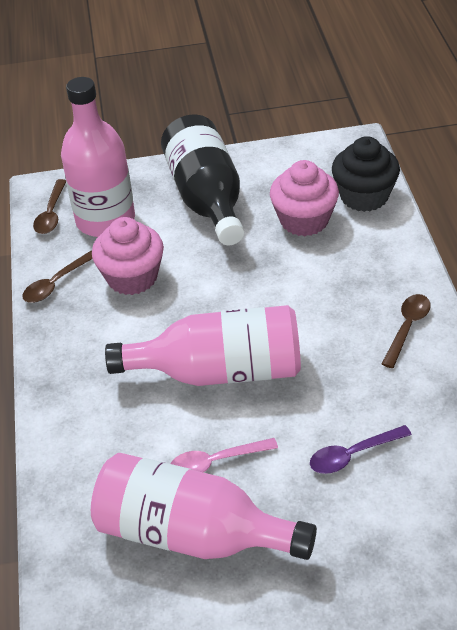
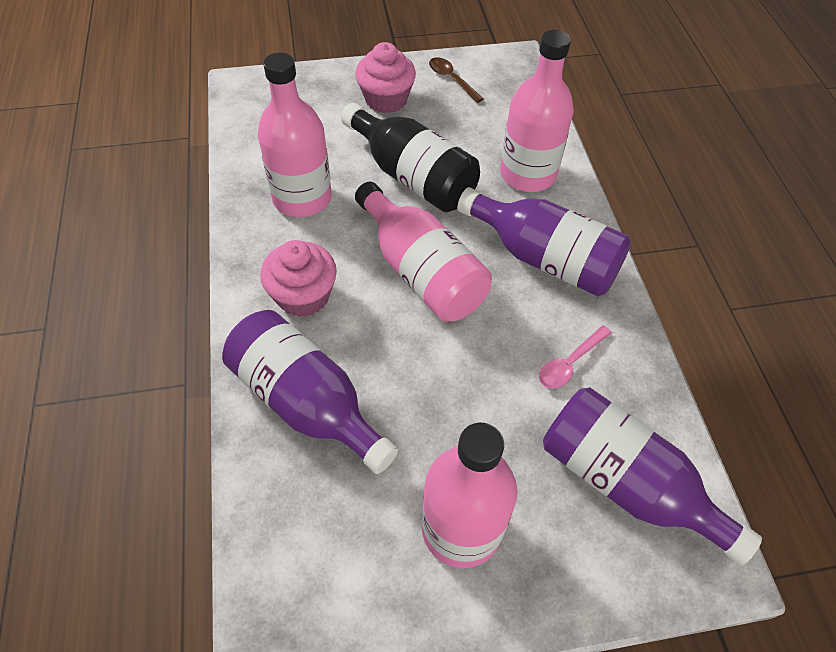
black cupcake: 1 -> 0
brown spoon: 3 -> 1
pink bottle: 3 -> 4
purple bottle: 0 -> 3
purple spoon: 1 -> 0

